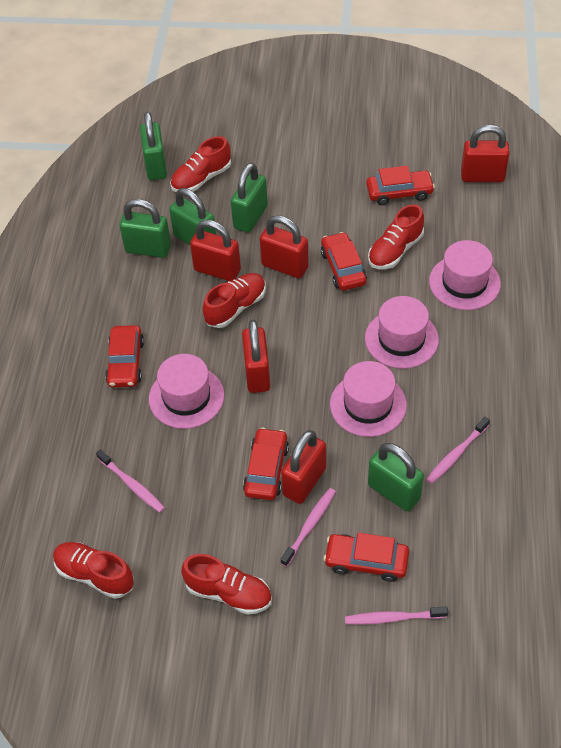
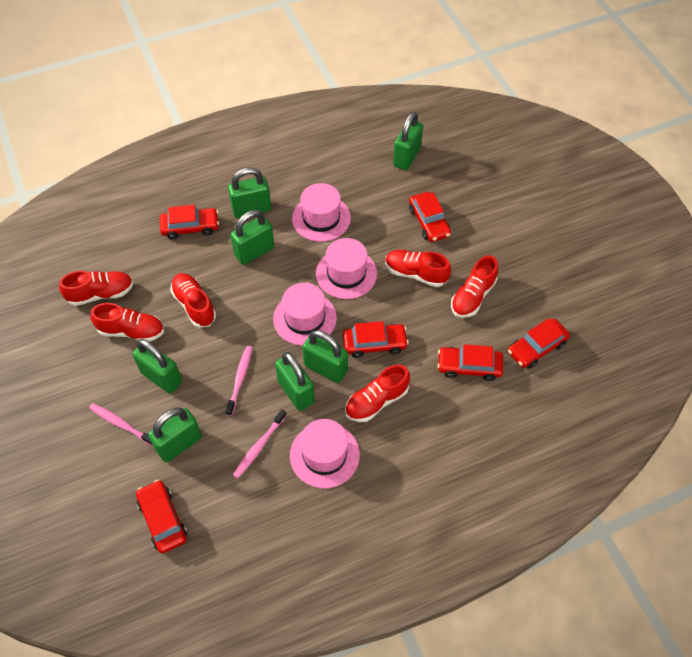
green padlock: 5 -> 7
pink toothbrush: 4 -> 3
red car: 5 -> 6
red padlock: 5 -> 0
red shoe: 5 -> 6

